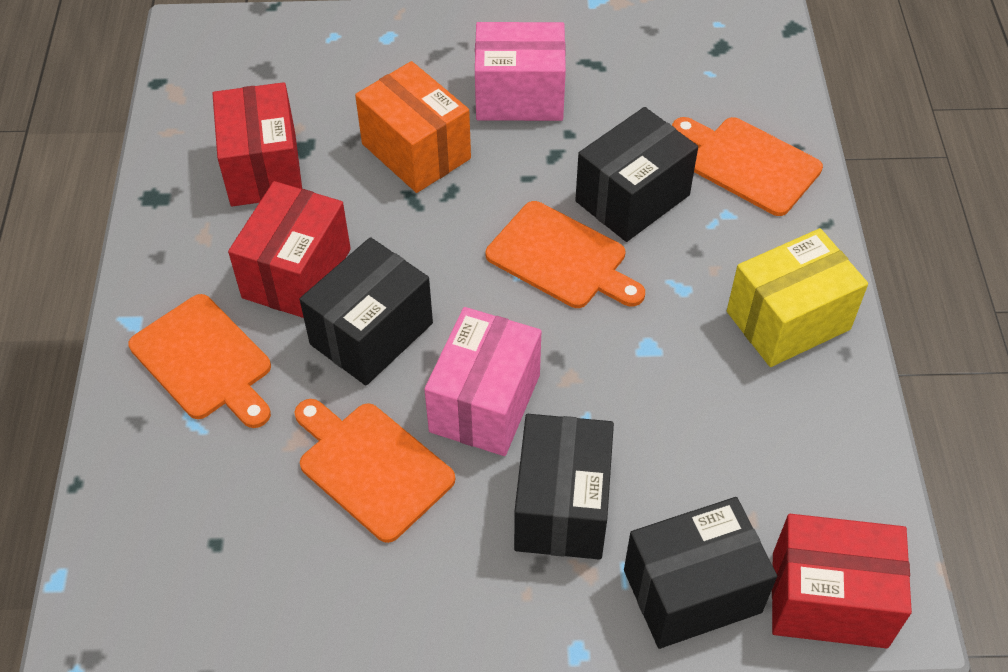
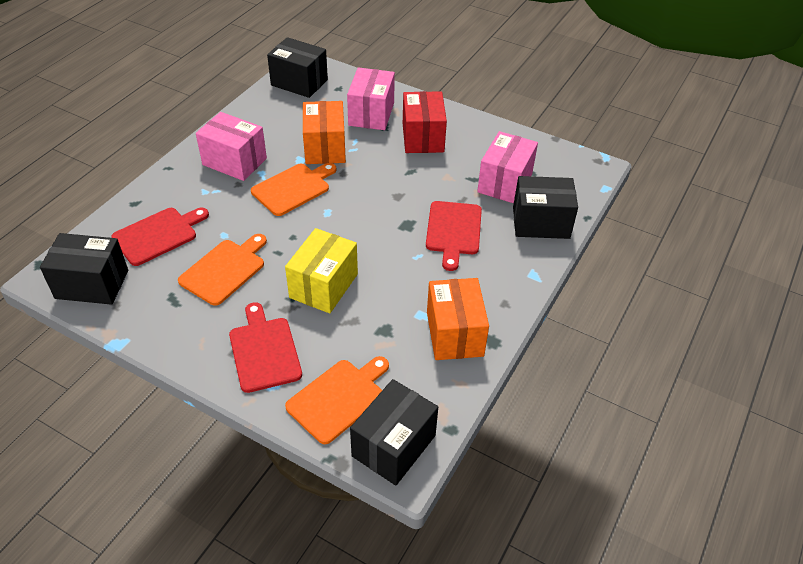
orange box: 1 -> 2
orange cutting board: 4 -> 3
pink box: 2 -> 3
red box: 3 -> 1
red cutting board: 0 -> 3

